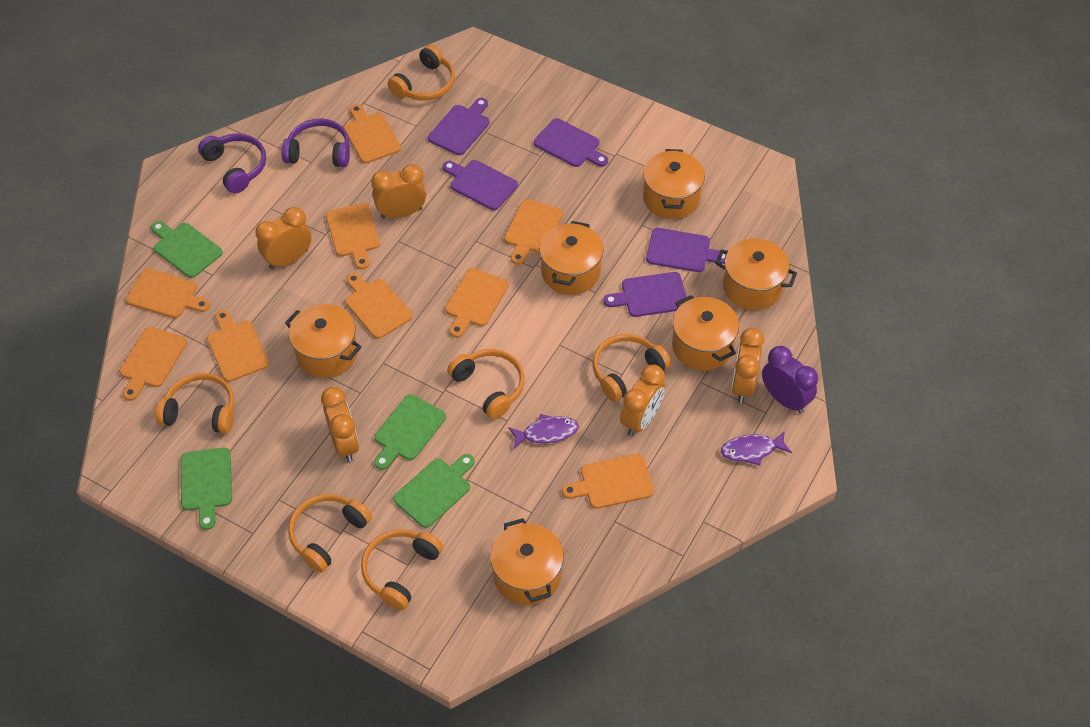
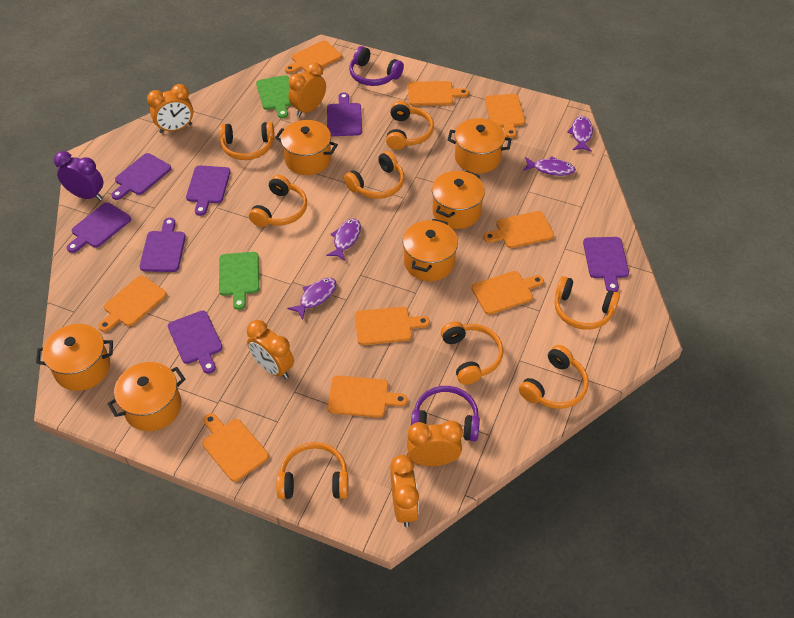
green cutting board: 4 -> 2
orange headphones: 6 -> 8
purple cutting board: 5 -> 7
purple fish: 2 -> 4

